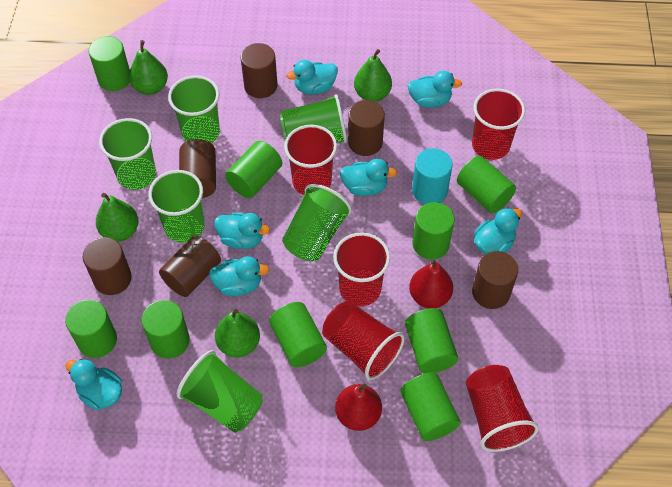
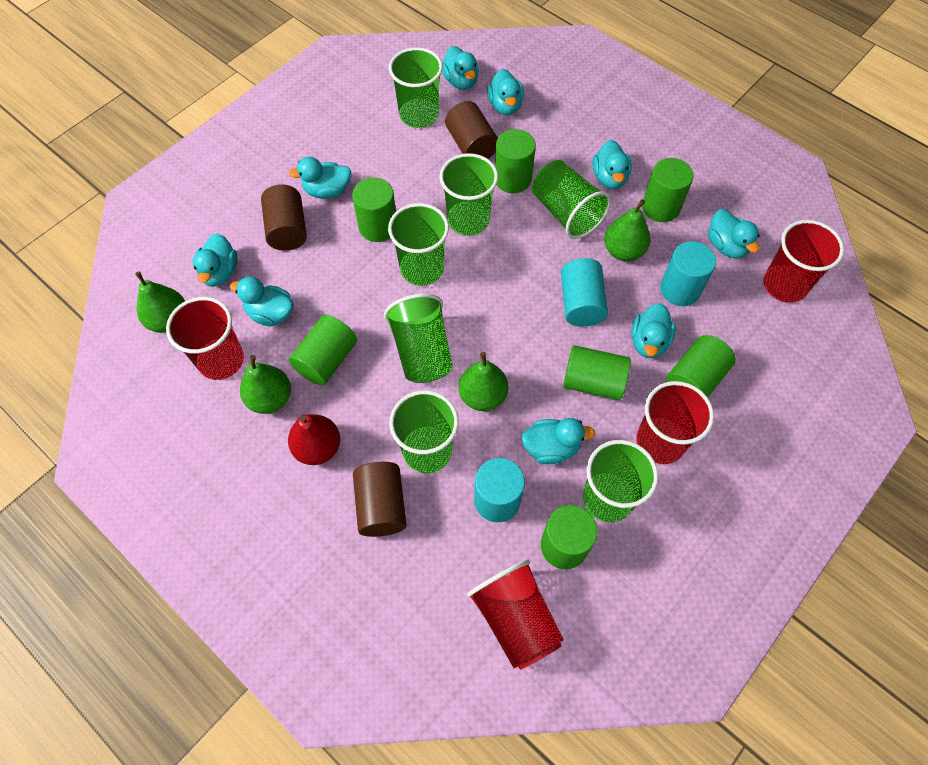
brown cylinder: 6 -> 3
green cup: 6 -> 7
green cylinder: 9 -> 7
red cup: 5 -> 4
red pear: 2 -> 1
turquoise cylinder: 1 -> 3
turquoise duck: 7 -> 9

